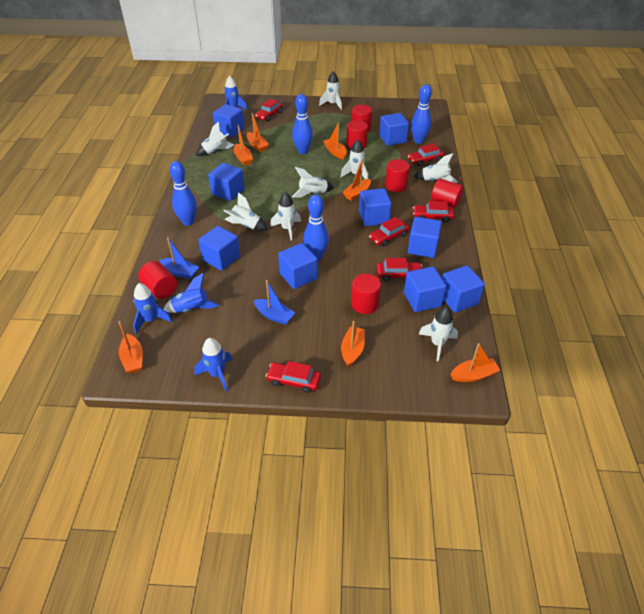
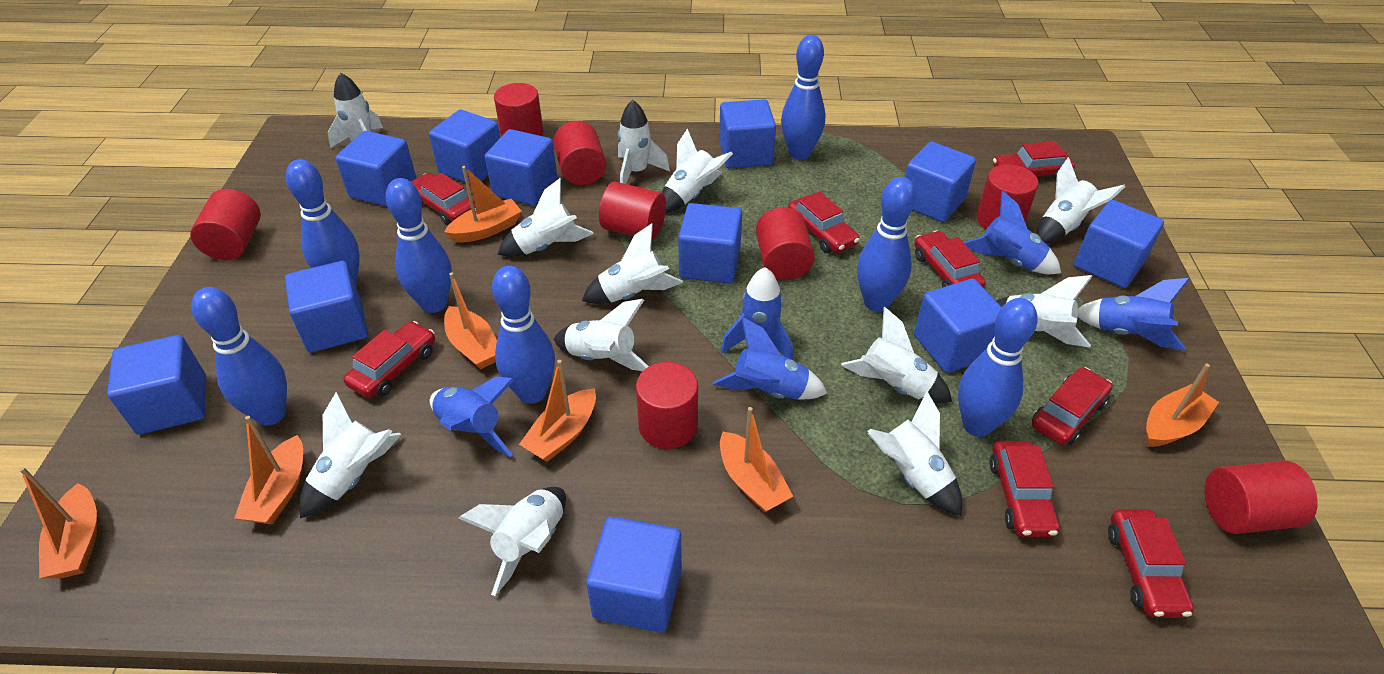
blue boat: 2 -> 0
blue bowling pin: 4 -> 7
blue cube: 9 -> 11
blue rocket: 4 -> 5
red car: 6 -> 8
red cylinder: 6 -> 8
white rocket: 8 -> 12

